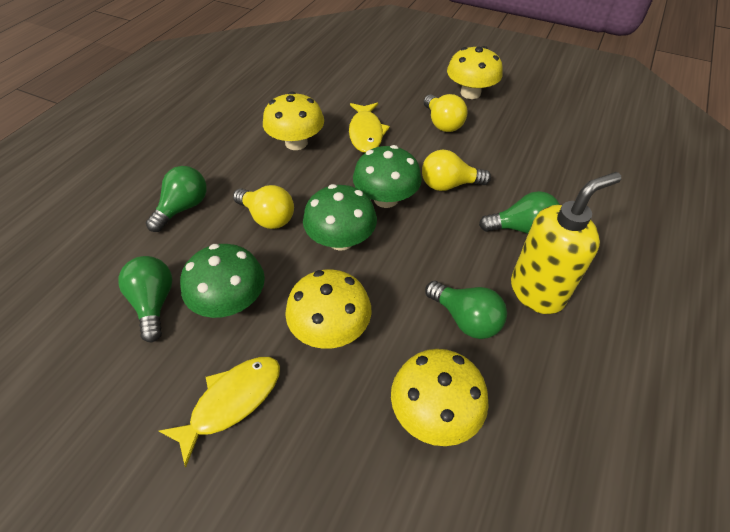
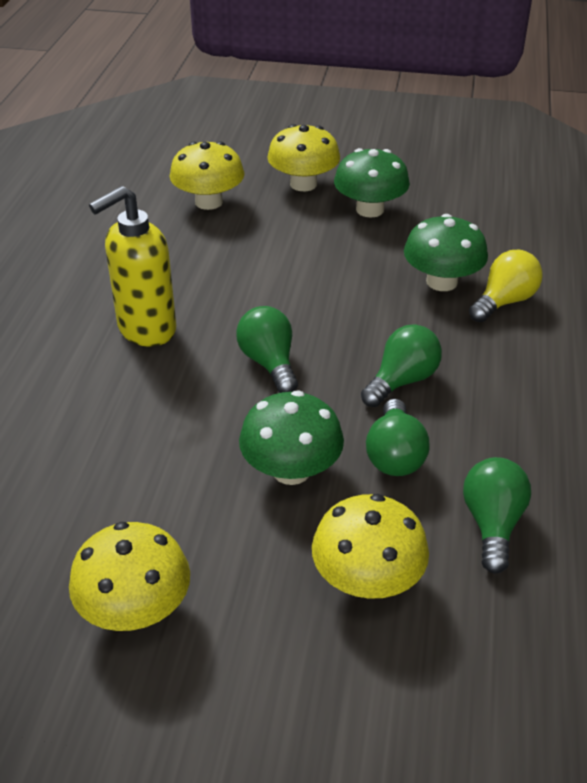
yellow fish: 2 -> 0
yellow light bulb: 3 -> 1

